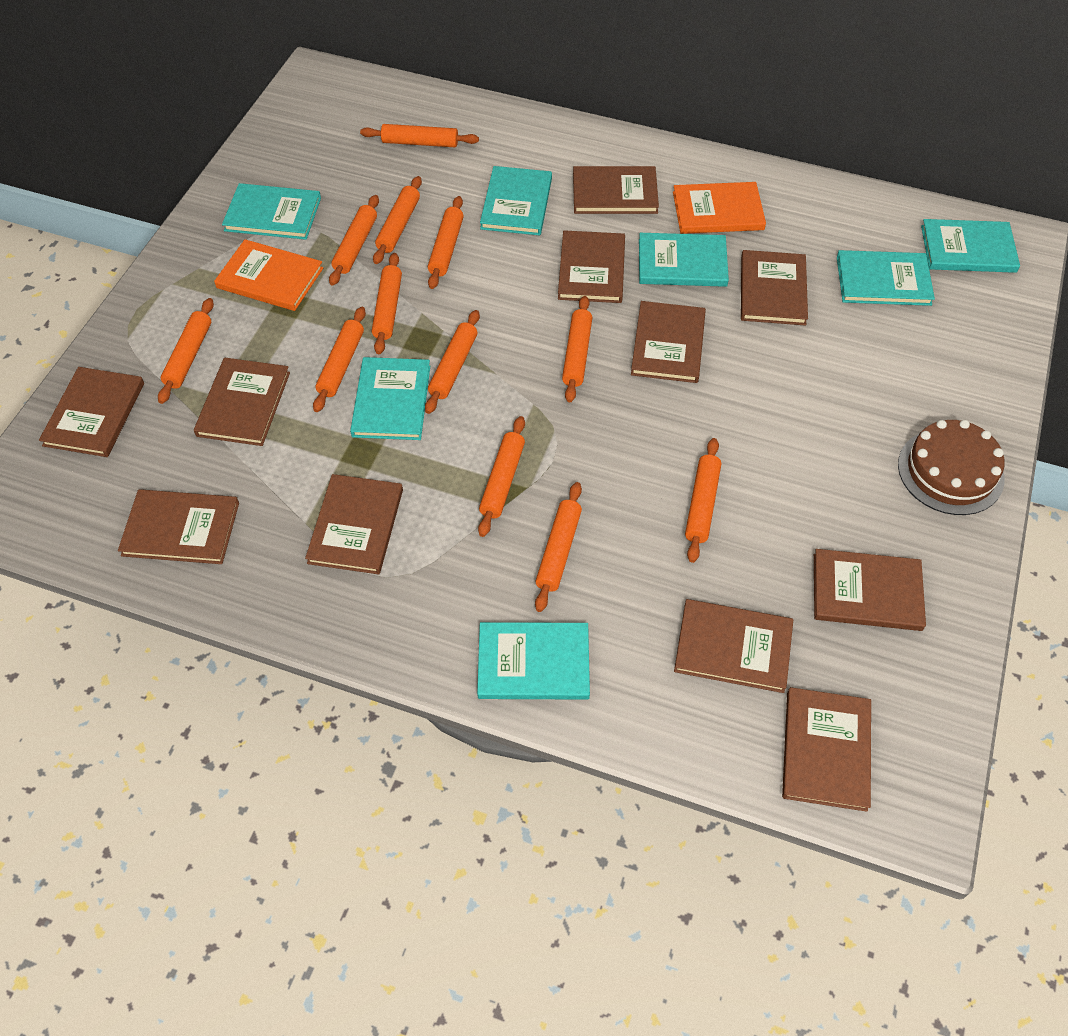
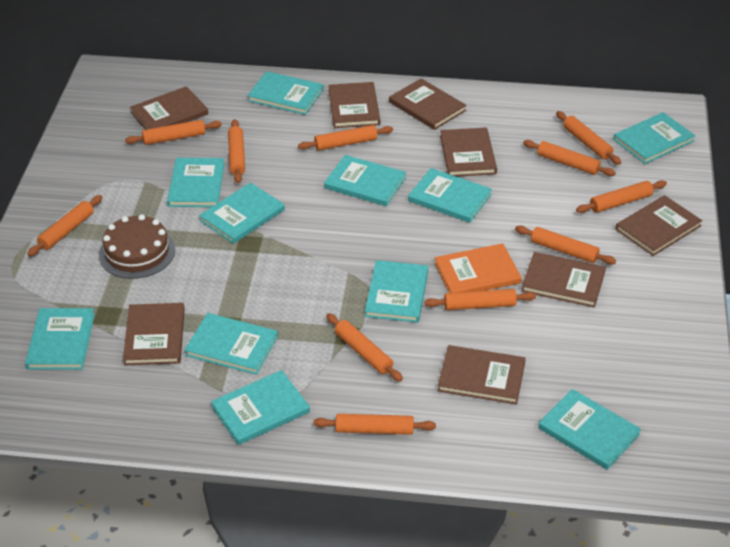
brown book: 11 -> 8
orange book: 2 -> 1
orange rolling pin: 12 -> 11
turquoise book: 7 -> 11

